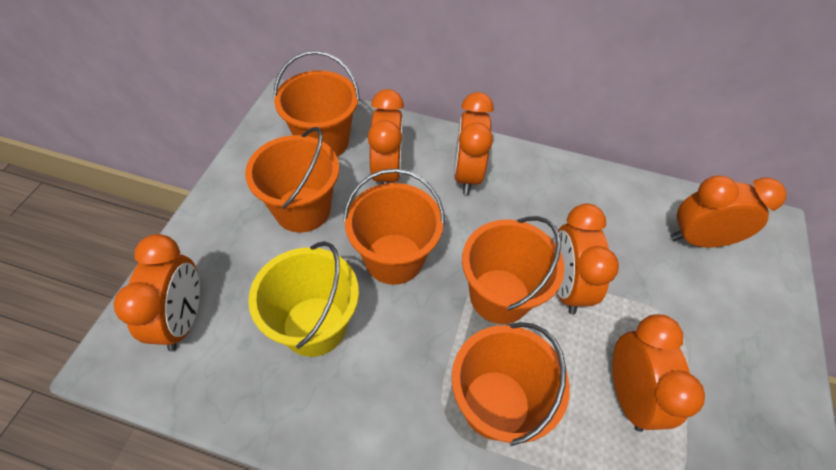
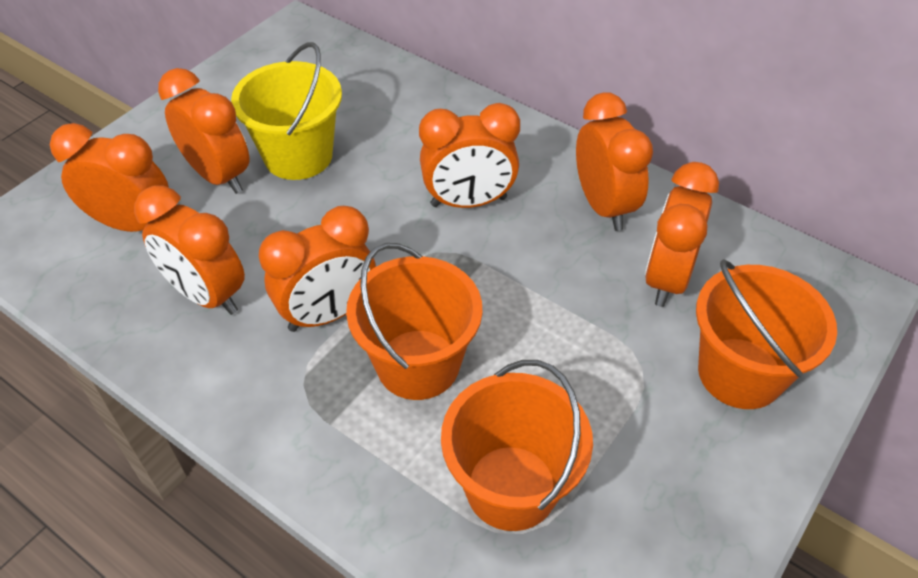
orange bucket: 5 -> 3
orange clock: 6 -> 7

